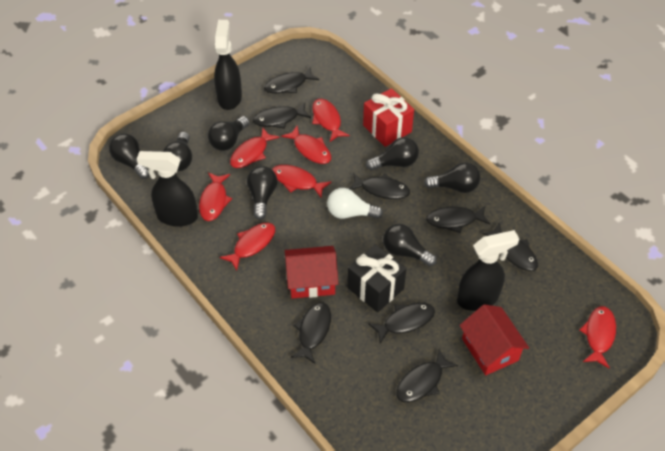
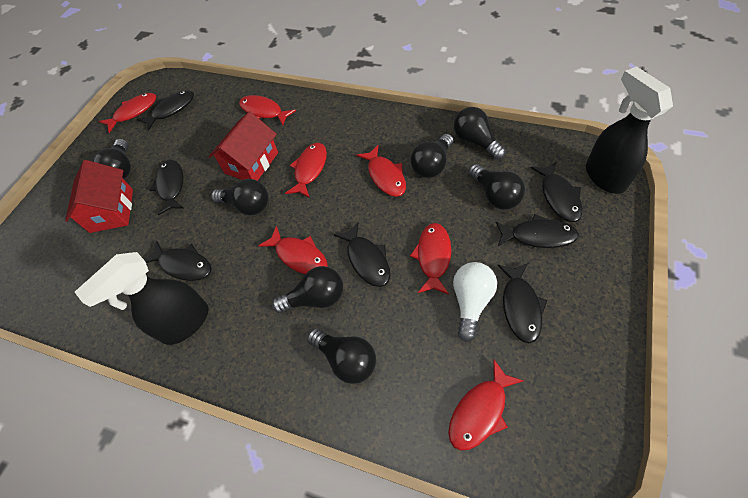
black fish: 8 -> 7
black gift: 1 -> 0
black spray bottle: 3 -> 2
red gift: 1 -> 0

